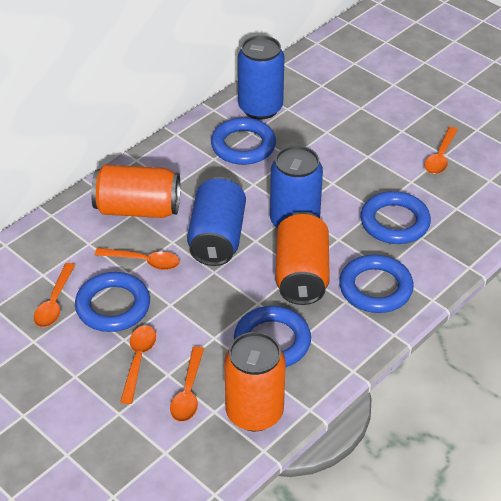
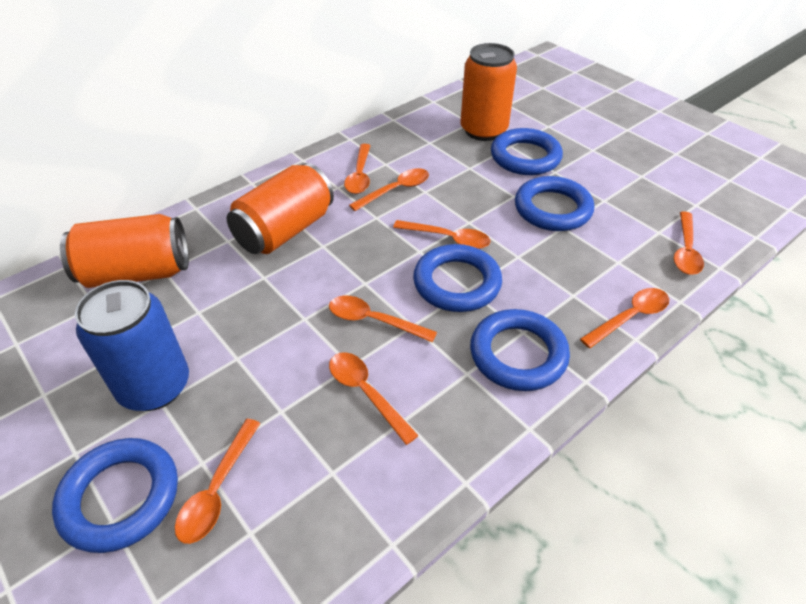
blue can: 3 -> 1
orange spoon: 5 -> 8

